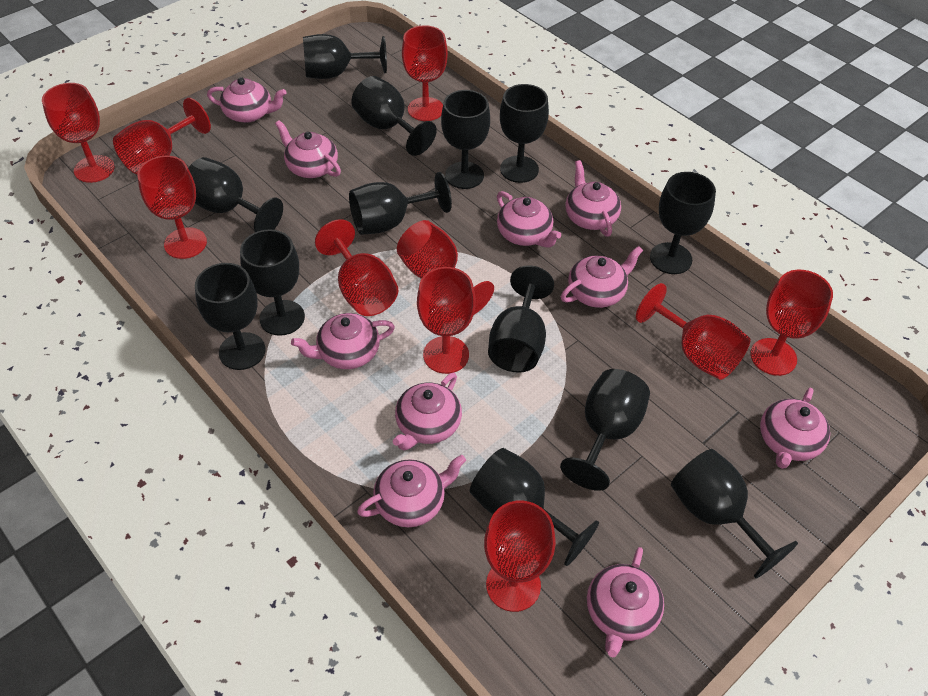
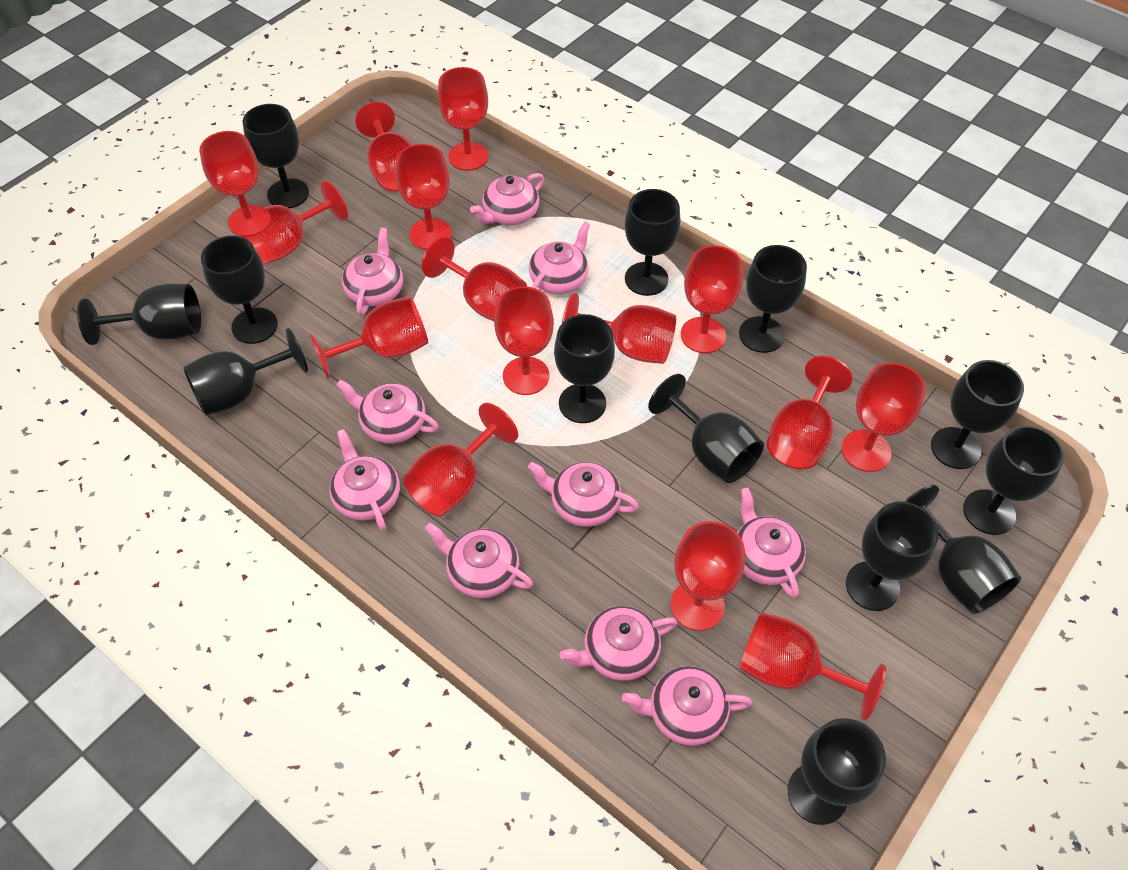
red goblet: 10 -> 15

